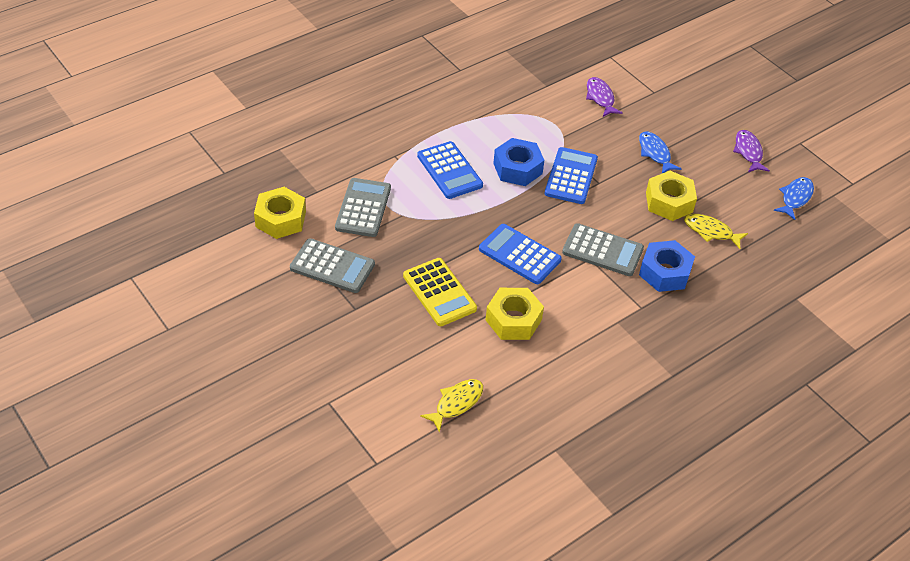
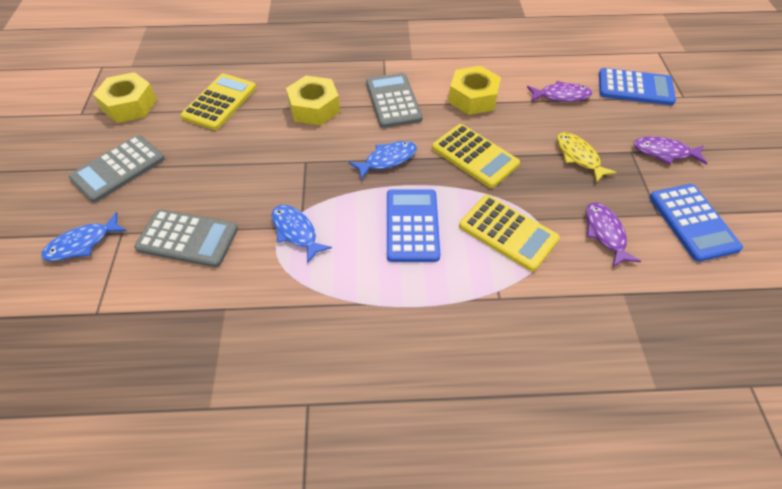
blue fish: 2 -> 3
blue nut: 2 -> 0
purple fish: 2 -> 3
yellow calculator: 1 -> 3
yellow fish: 2 -> 1

